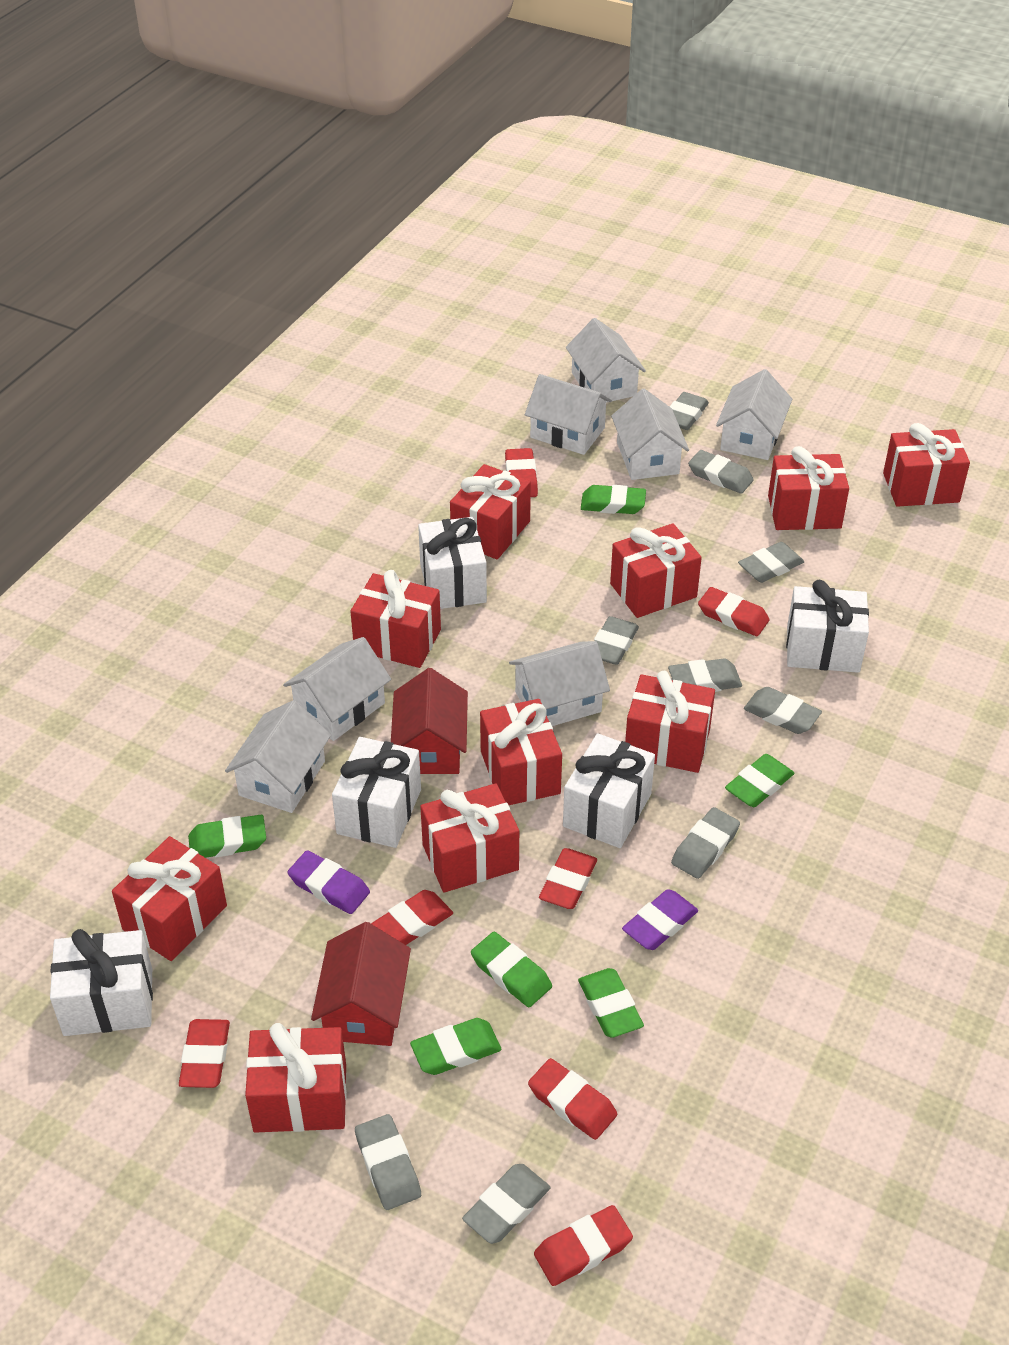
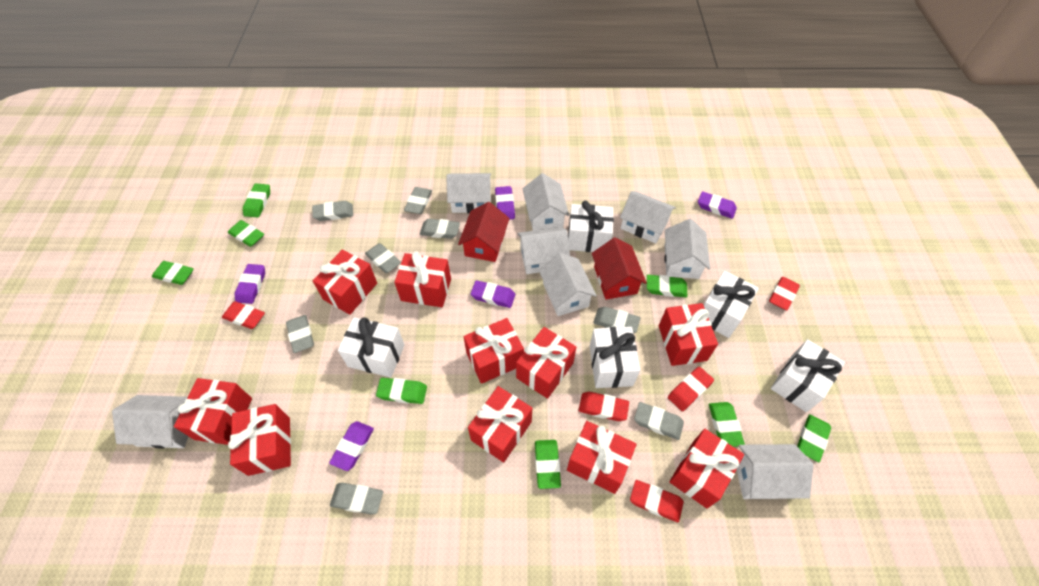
green eraser: 6 -> 8
grey eraser: 9 -> 8
purple eraser: 2 -> 5
red eraser: 7 -> 5
white house: 7 -> 8

